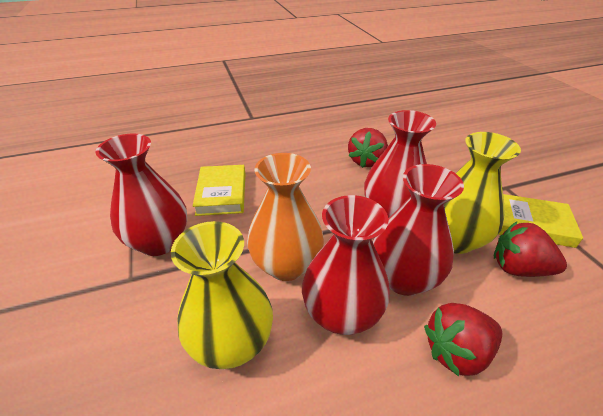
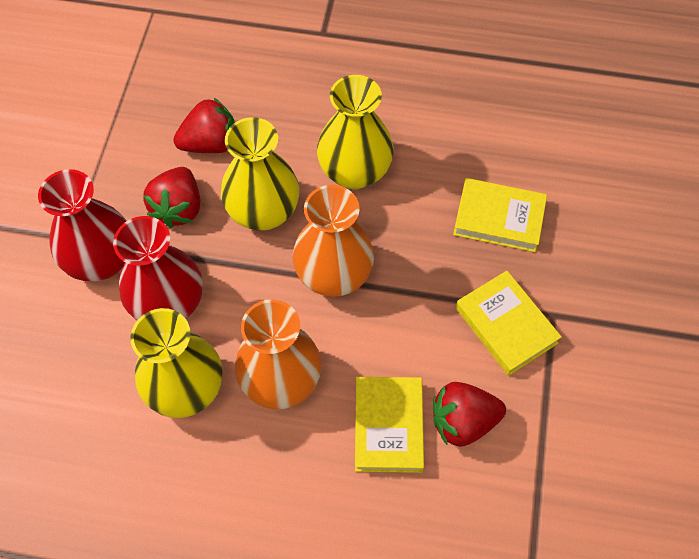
orange vase: 1 -> 2
red vase: 4 -> 2
yellow book: 2 -> 3
yellow vase: 2 -> 3

